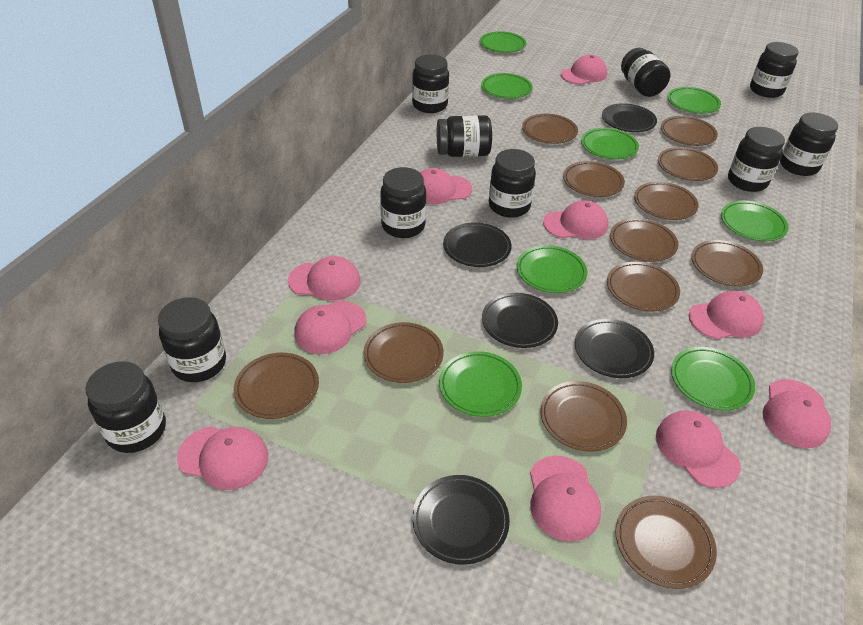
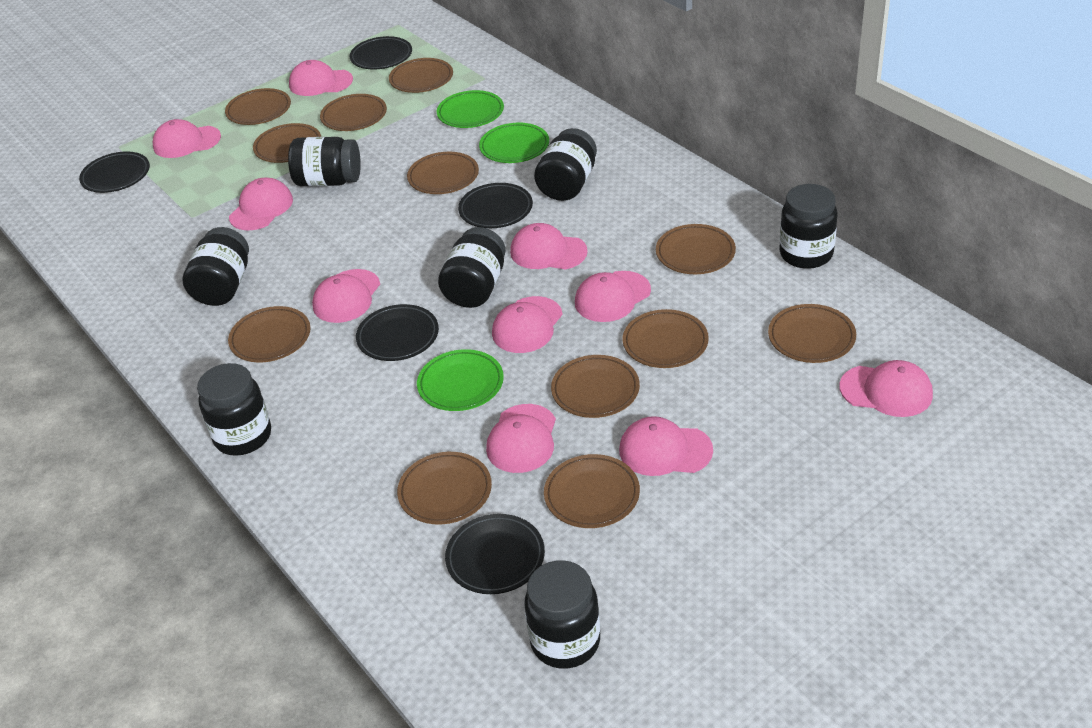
black jar: 10 -> 7
green plate: 8 -> 3

